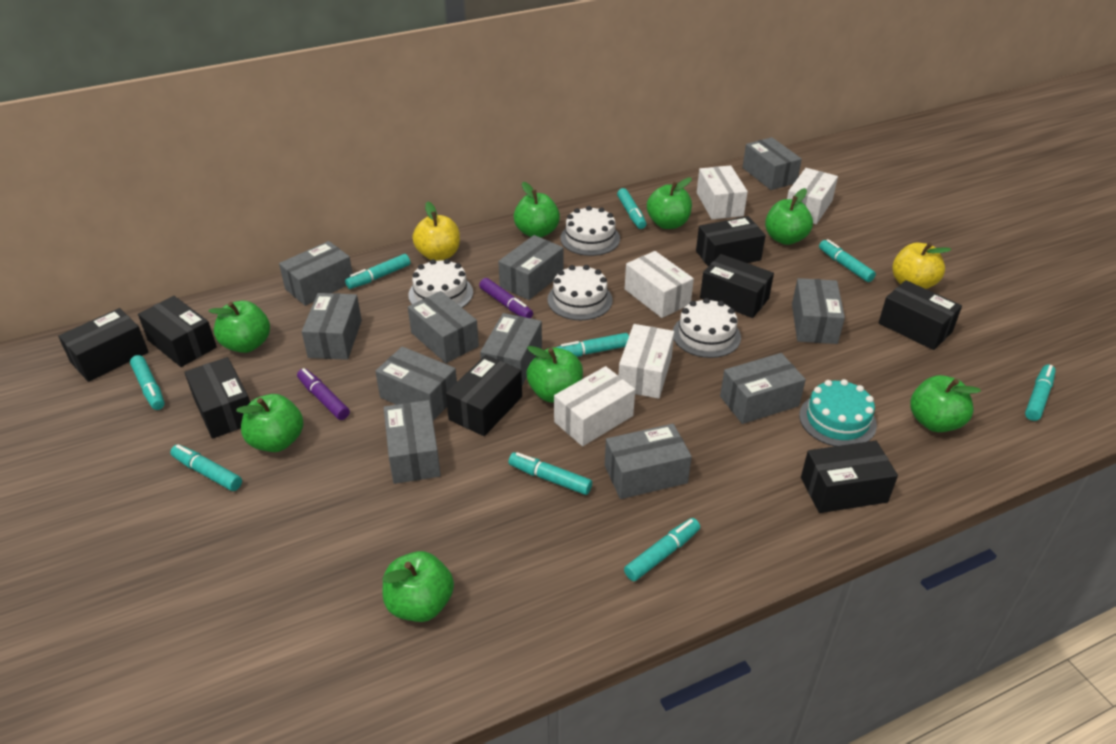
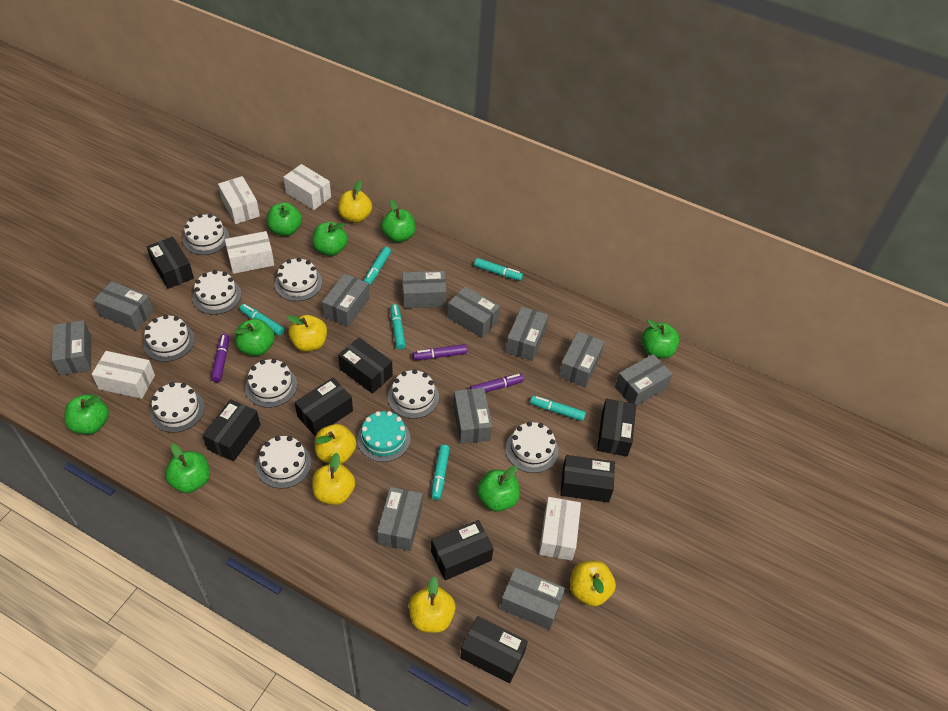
purple marker: 2 -> 3
turquoise marker: 9 -> 6
white cake: 4 -> 9
yellow apple: 2 -> 6

